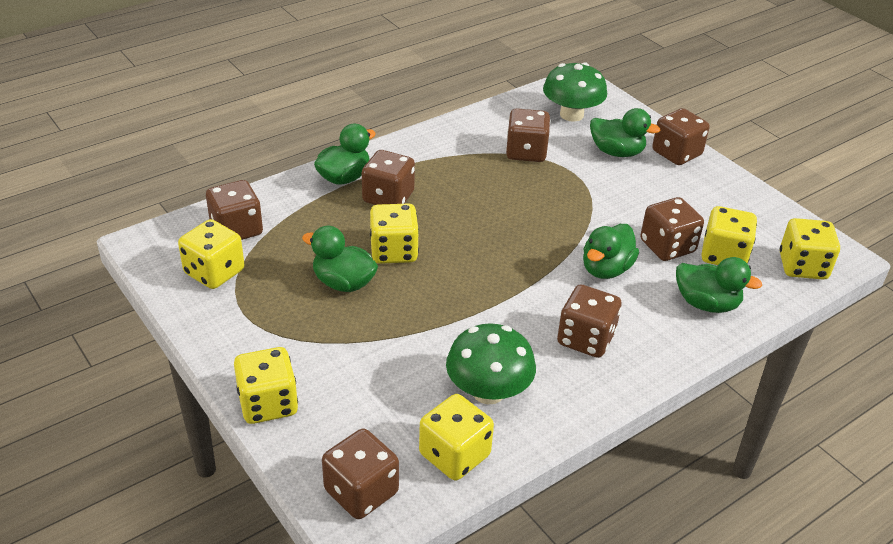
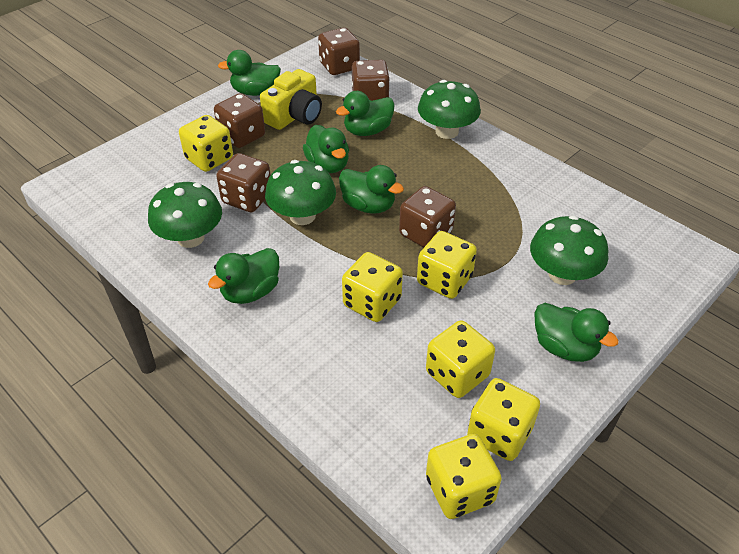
brown dice: 7 -> 5
green duck: 5 -> 6
green mushroom: 2 -> 4
yellow camera: 0 -> 1

